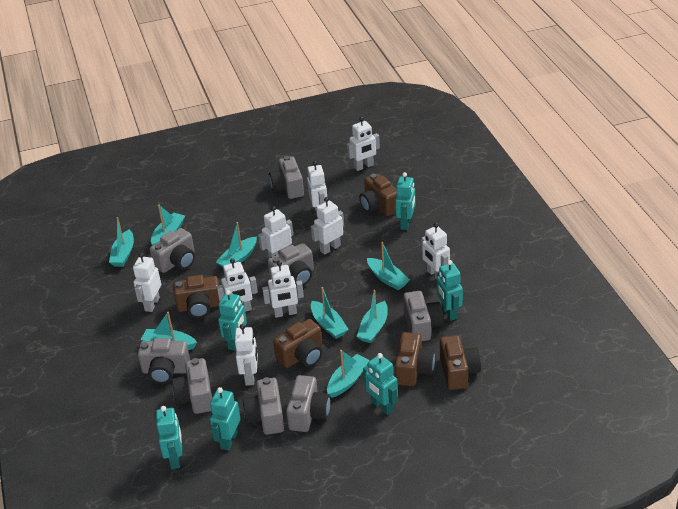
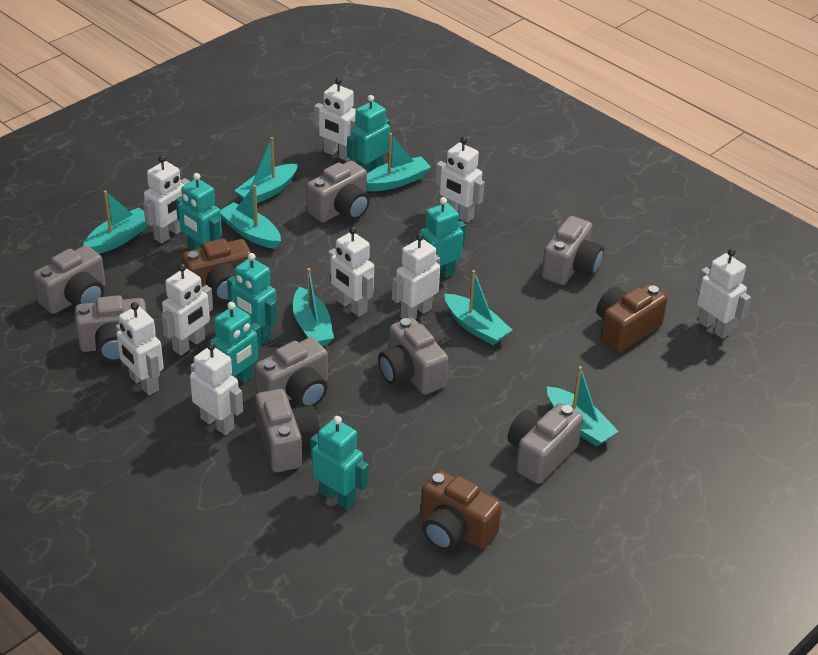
brown camera: 5 -> 3
turquoise boat: 8 -> 7

